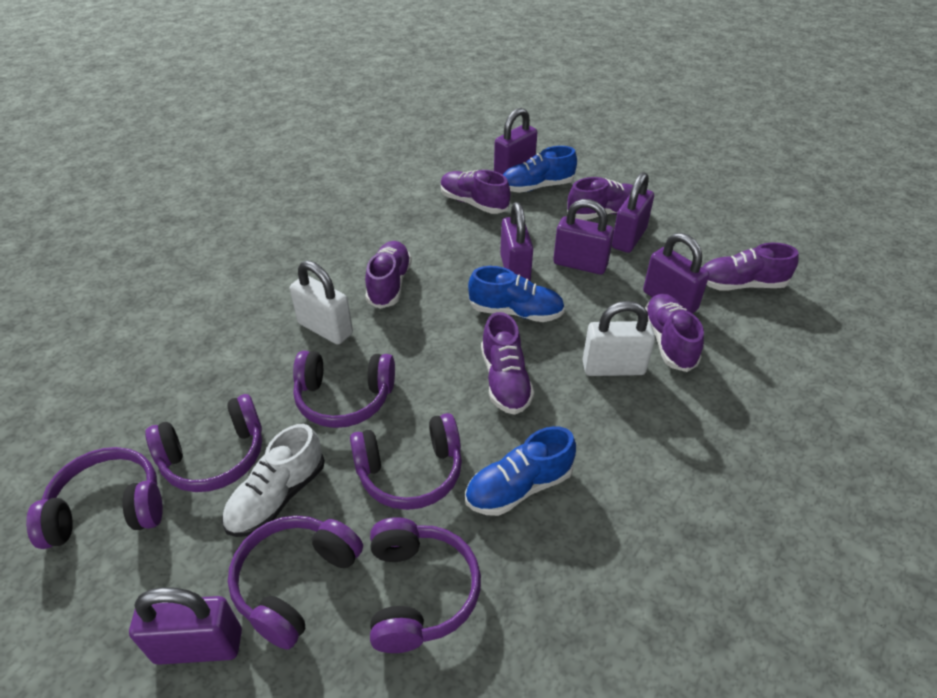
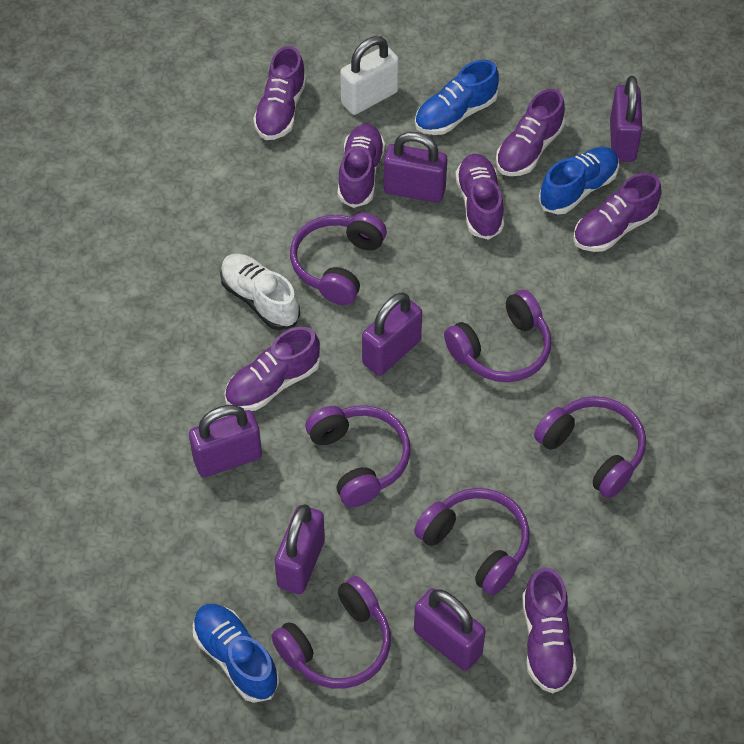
purple shoe: 6 -> 7
white padlock: 2 -> 1

